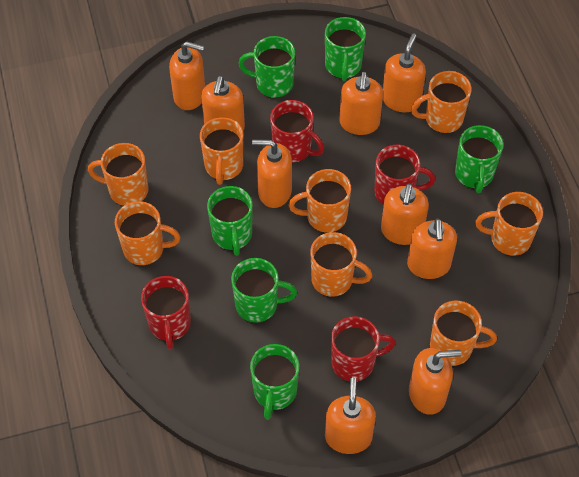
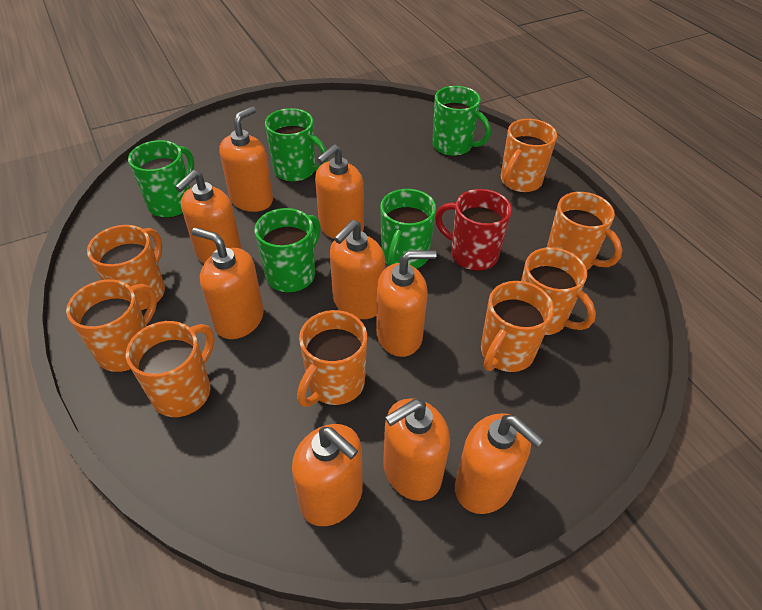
green mug: 6 -> 5
red mug: 4 -> 1

